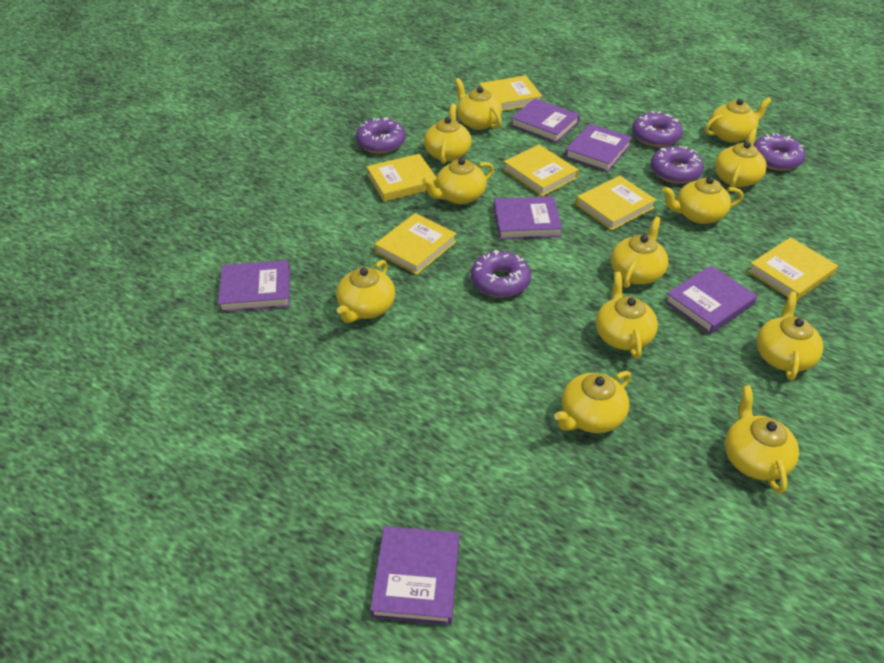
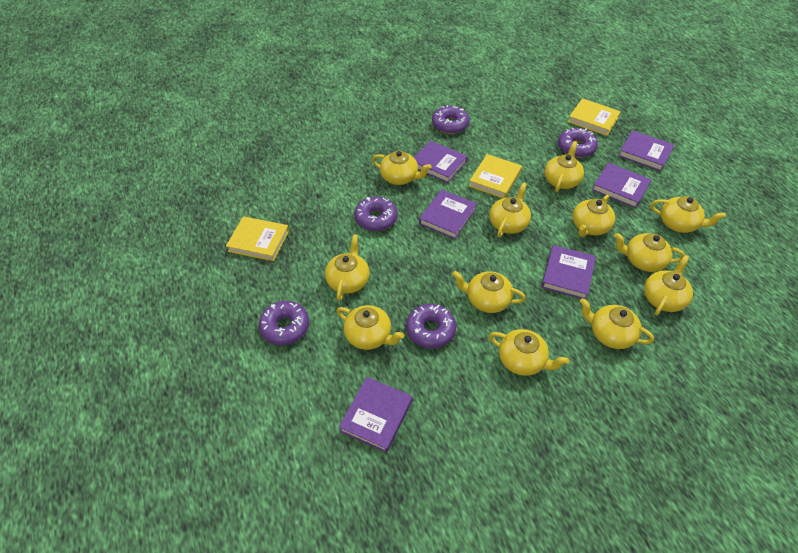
yellow book: 6 -> 3

